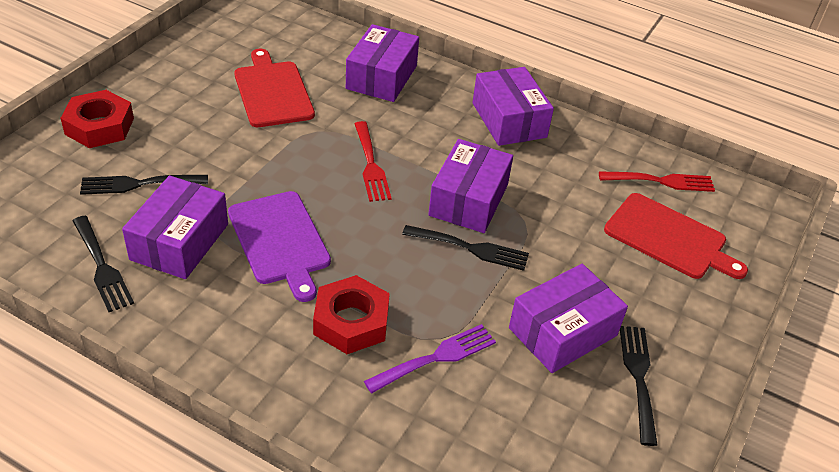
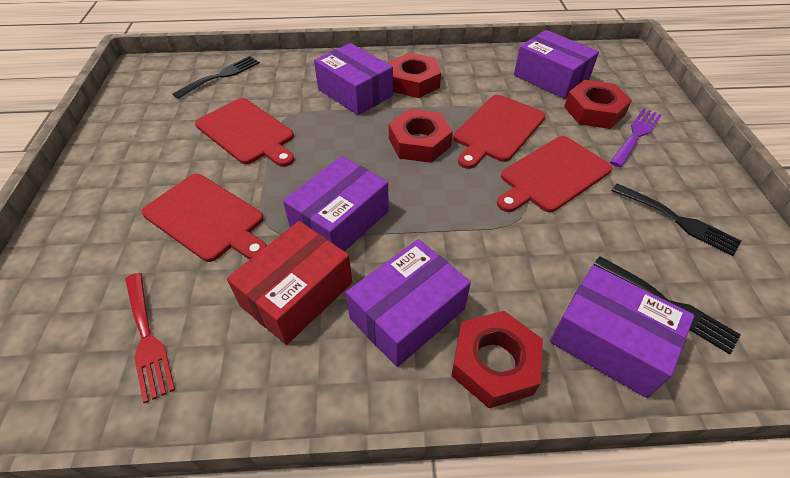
black fork: 4 -> 3
purple cutting board: 1 -> 0
red box: 0 -> 1
red cutting board: 2 -> 4
red fork: 2 -> 1
red nut: 2 -> 4

